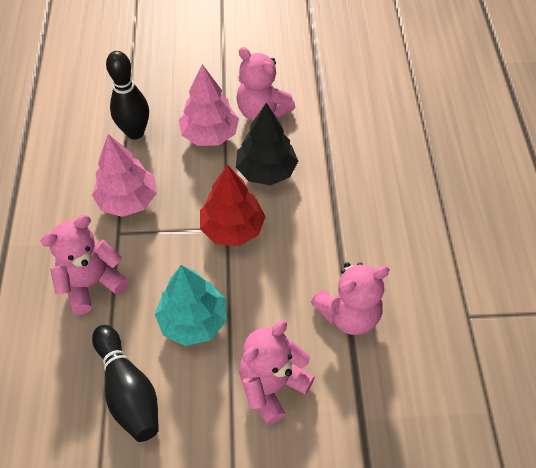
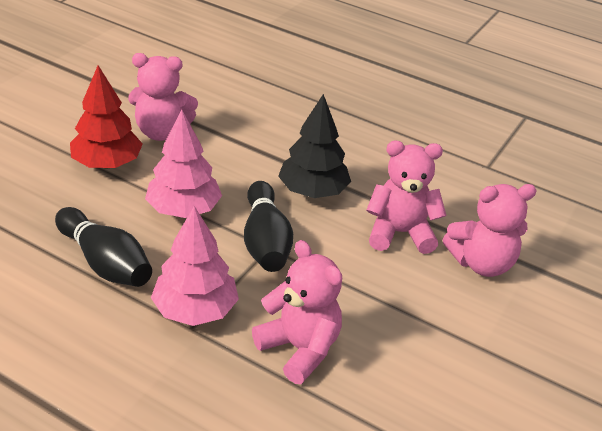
turquoise tree: 1 -> 0

